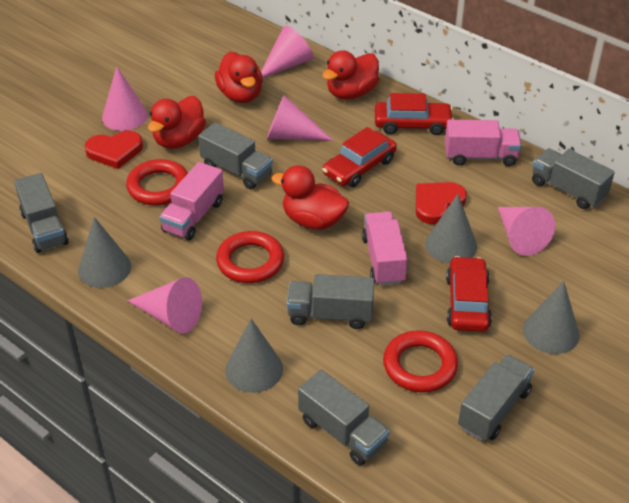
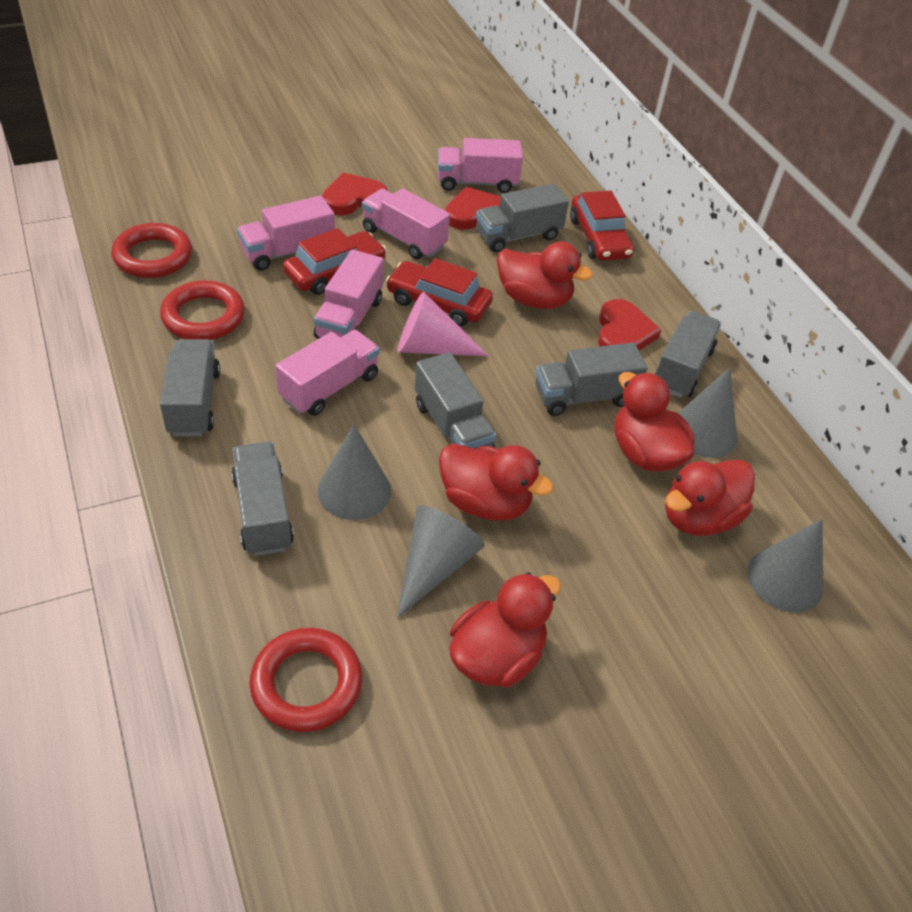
pink cone: 5 -> 1
pink truck: 3 -> 5
red duck: 4 -> 5
red heart: 2 -> 3

